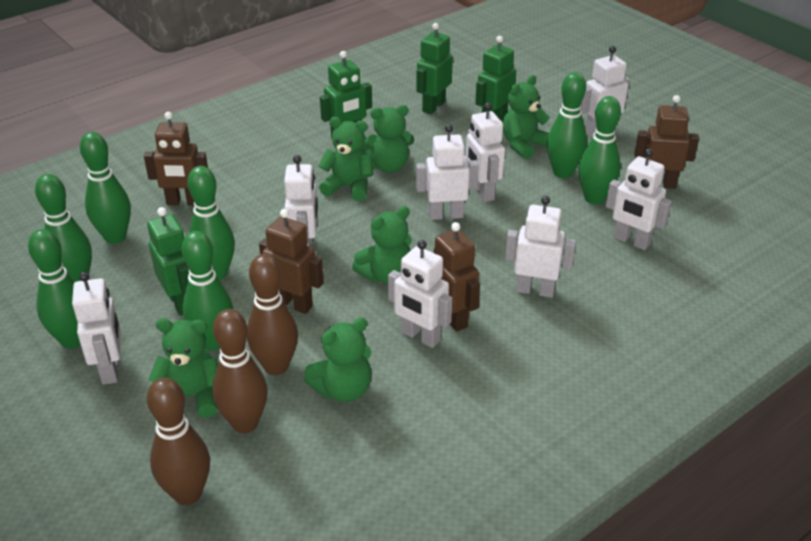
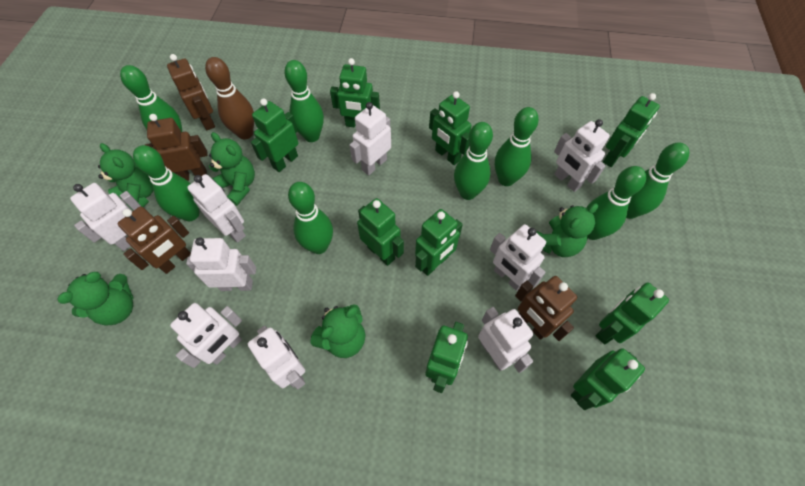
brown bowling pin: 3 -> 1
green bowling pin: 7 -> 8
green robot: 4 -> 9
green teddy bear: 6 -> 5
white robot: 8 -> 9

